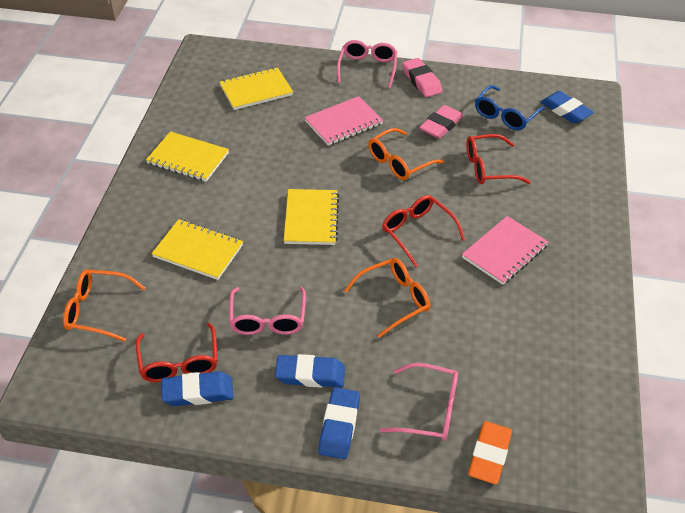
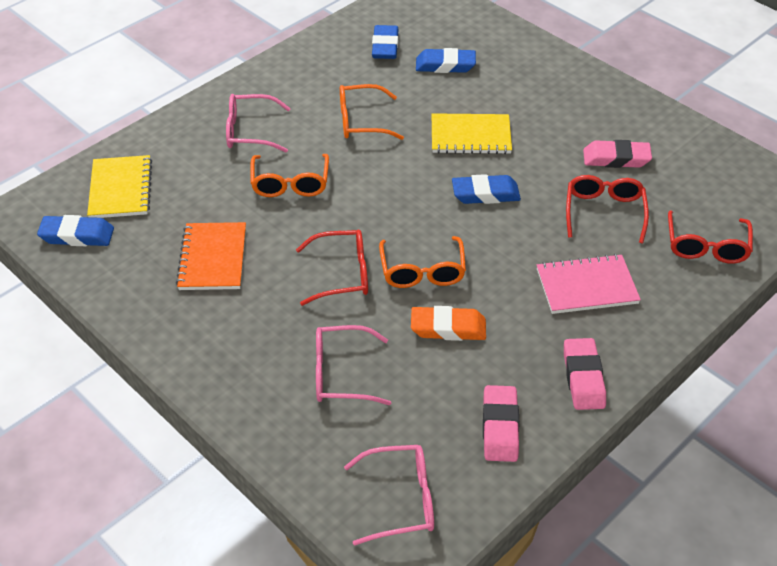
blue glasses: 1 -> 0
orange notebook: 0 -> 1
pink eraser: 2 -> 3
pink notebook: 2 -> 1
yellow notebook: 4 -> 2

